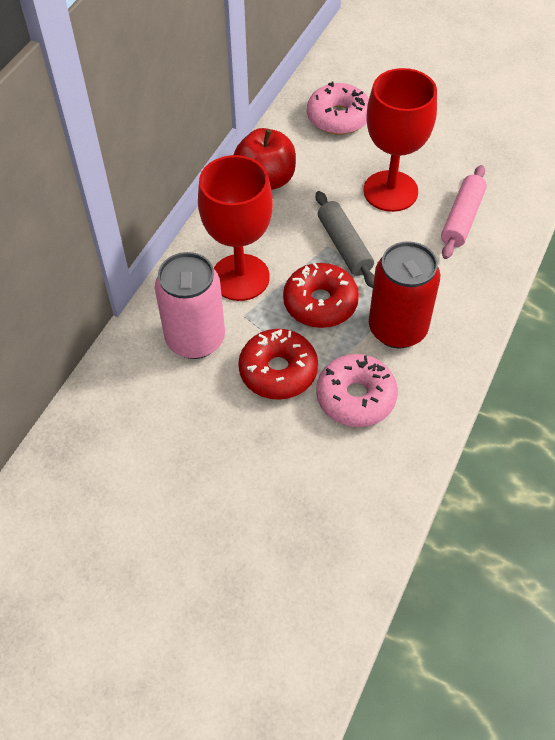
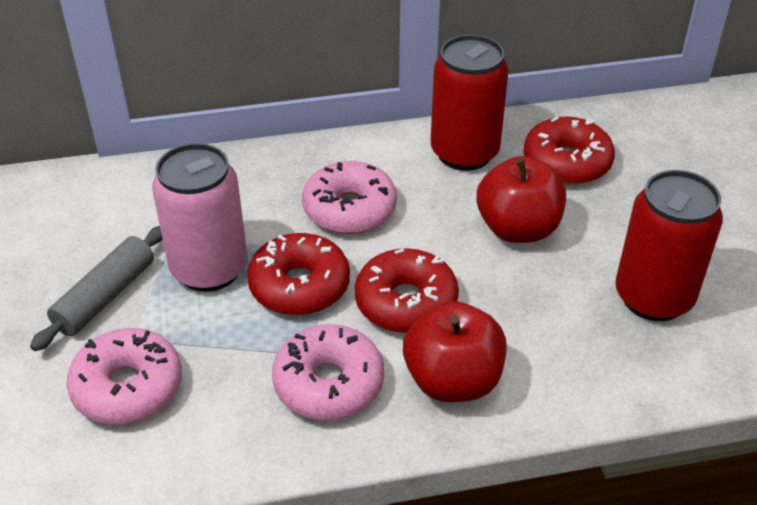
pink donut: 2 -> 3
pink rolling pin: 1 -> 0
red apple: 1 -> 2
red can: 1 -> 2
red donut: 2 -> 3
red goblet: 2 -> 0

